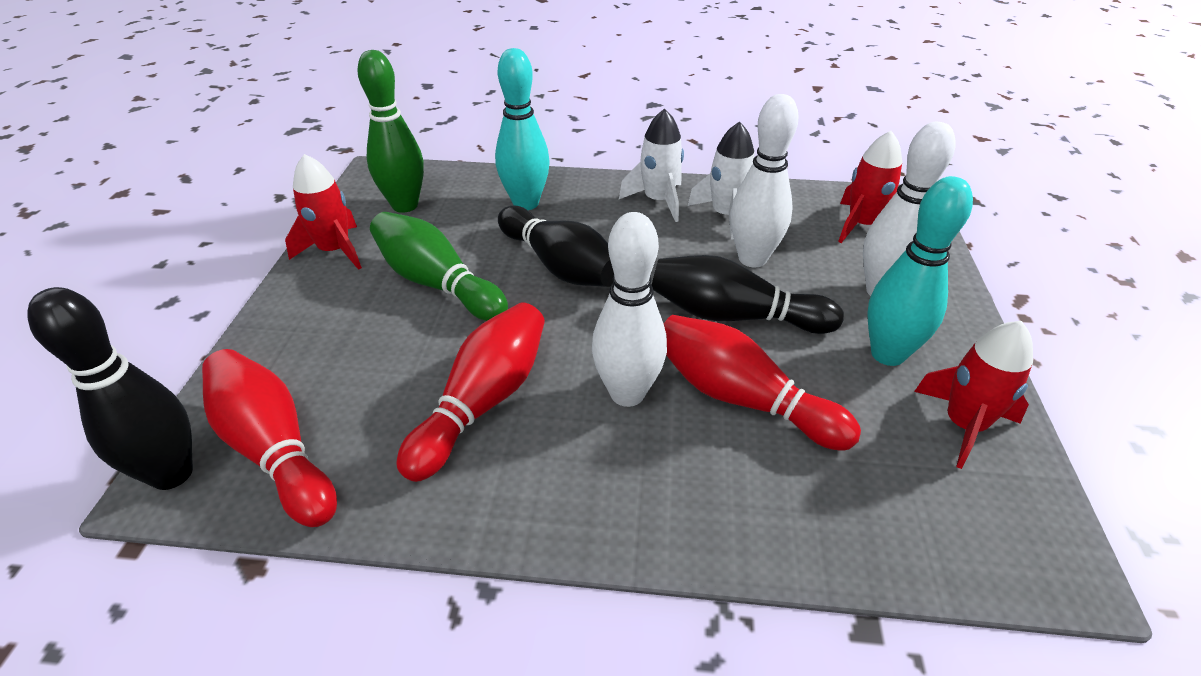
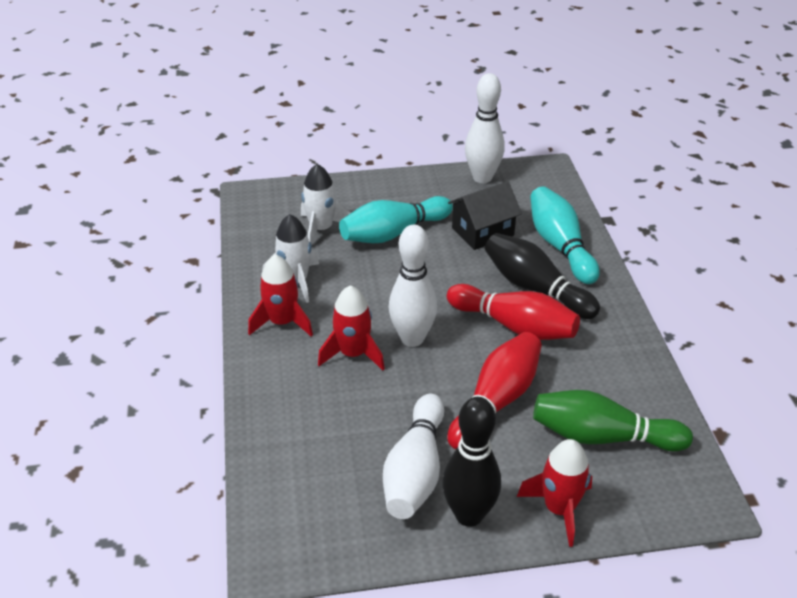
black bowling pin: 3 -> 2
black house: 0 -> 1
green bowling pin: 2 -> 1
red bowling pin: 3 -> 2

